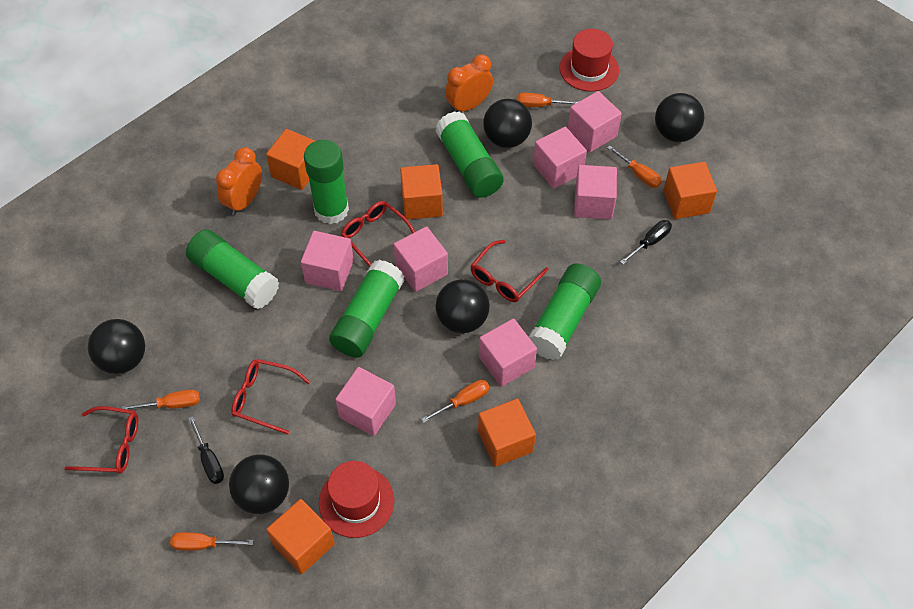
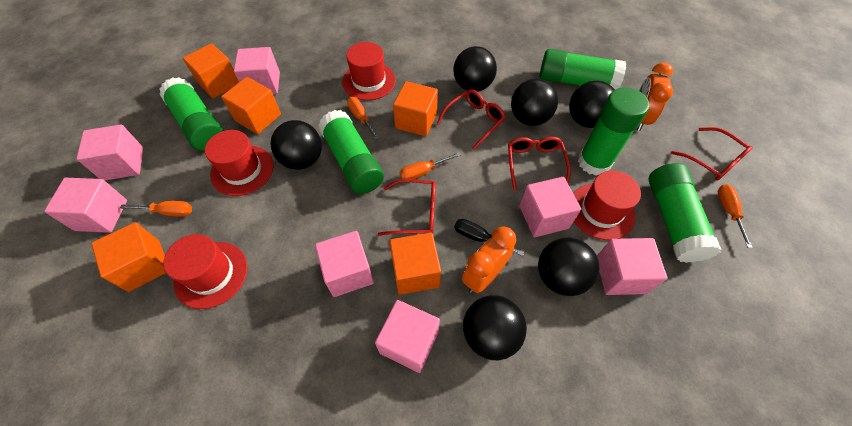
black ball: 5 -> 6
black screwdriver: 2 -> 1
orange screwdriver: 5 -> 4
red hat: 2 -> 4

